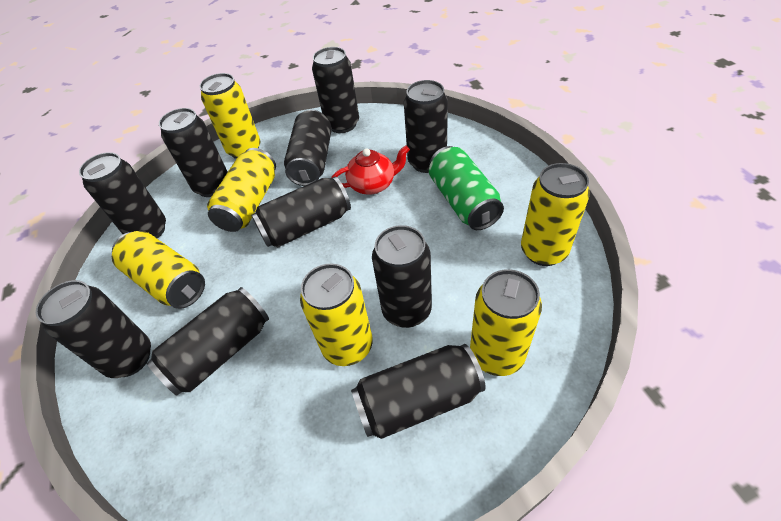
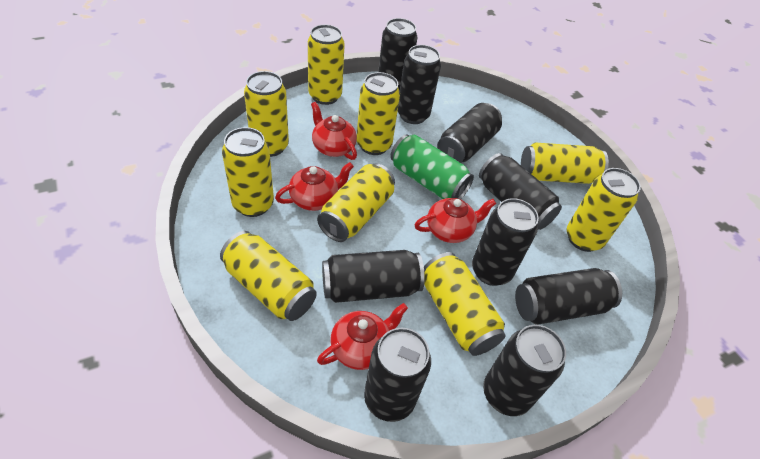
black can: 10 -> 9
red teapot: 1 -> 4
yellow can: 6 -> 9

